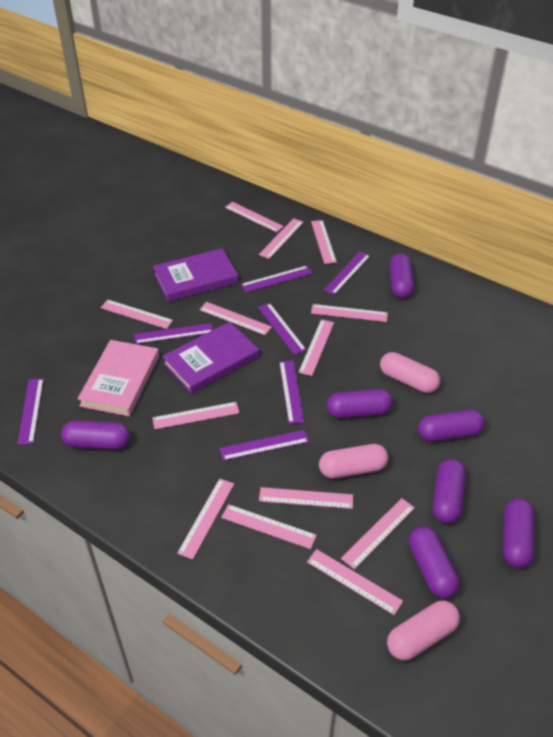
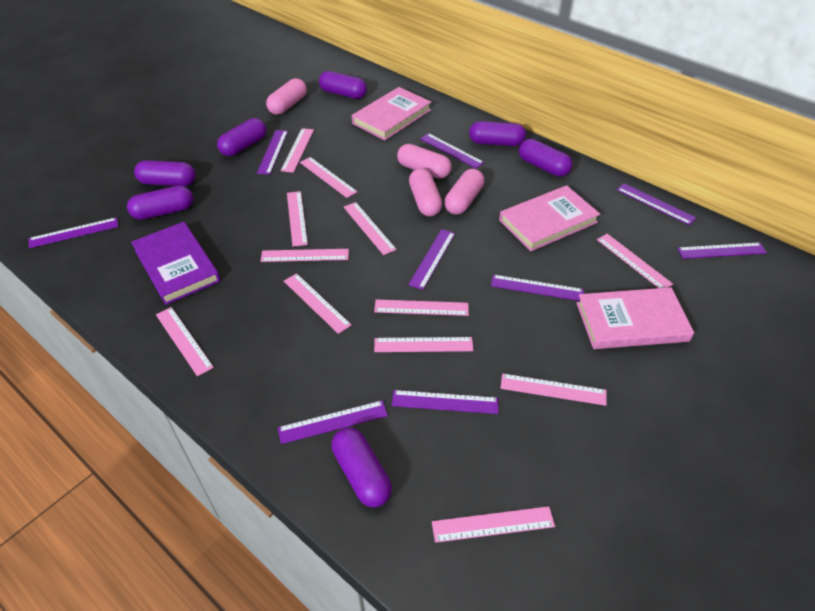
pink book: 1 -> 3
pink capsule: 3 -> 4
pink ruler: 13 -> 12
purple book: 2 -> 1
purple ruler: 7 -> 9

